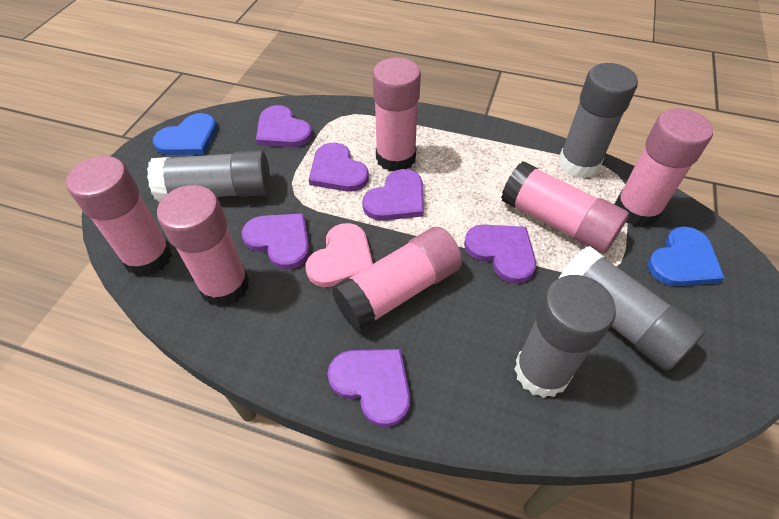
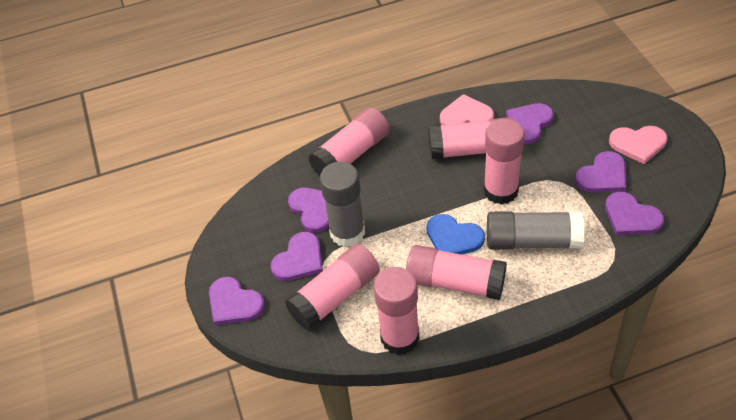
blue heart: 2 -> 1
grey glue stick: 4 -> 2
pink heart: 1 -> 2

